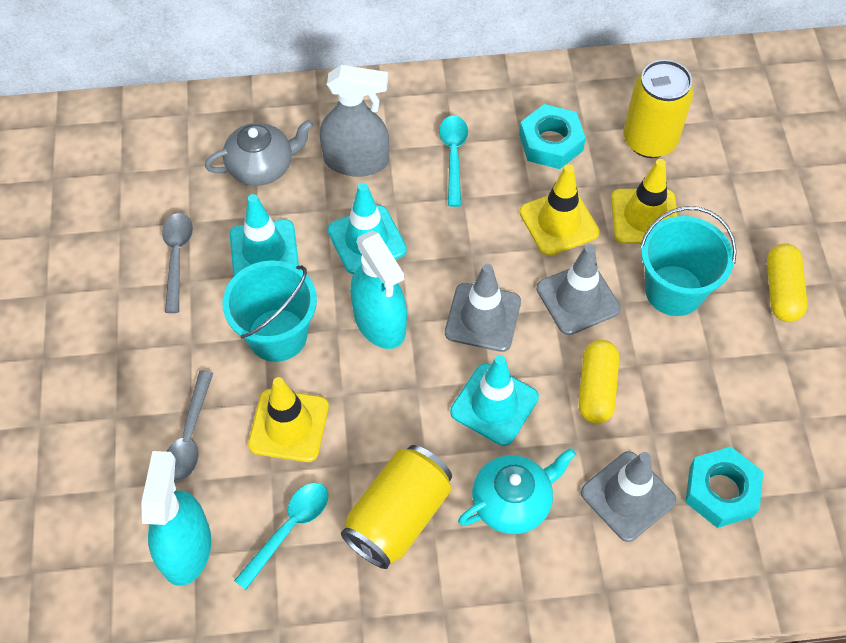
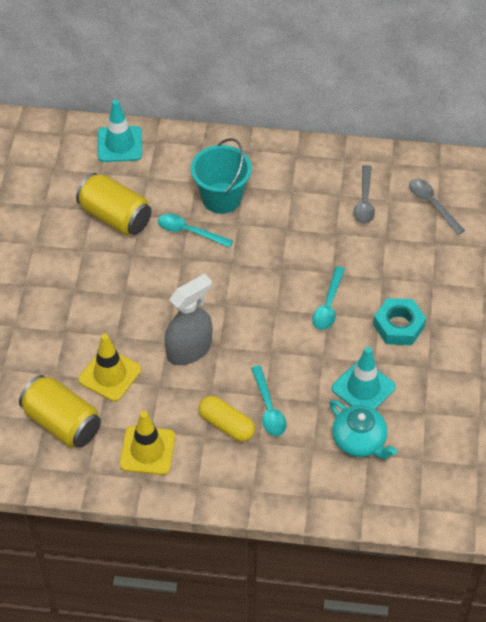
grey teapot: 1 -> 0
grey traffic cone: 3 -> 0
turquoise bucket: 2 -> 1
turquoise nut: 2 -> 1
turquoise spoon: 2 -> 3
turquoise spray bottle: 2 -> 0
turquoise traffic cone: 3 -> 2
yellow capsule: 2 -> 1
yellow traffic cone: 3 -> 2

